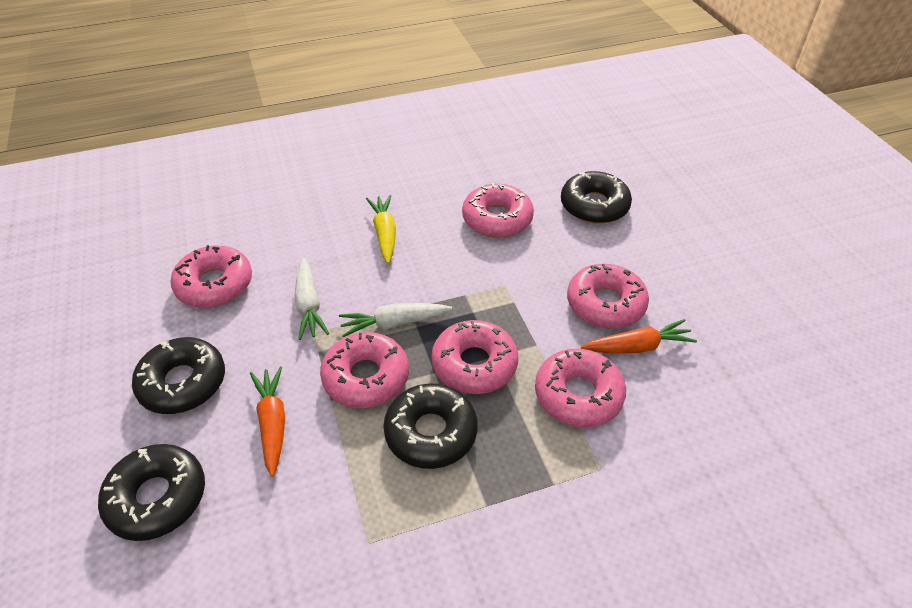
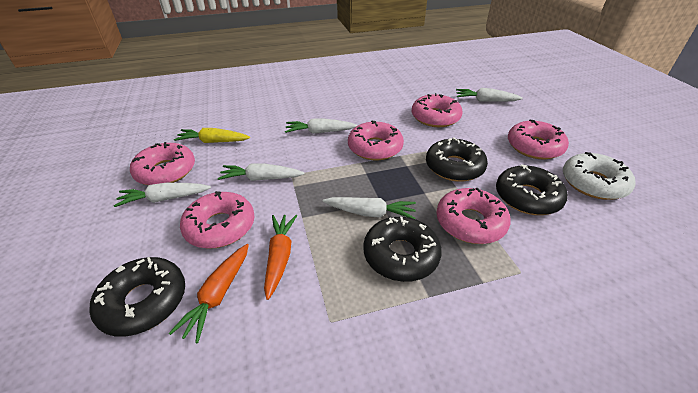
white carrot: 2 -> 5
white donut: 0 -> 1

